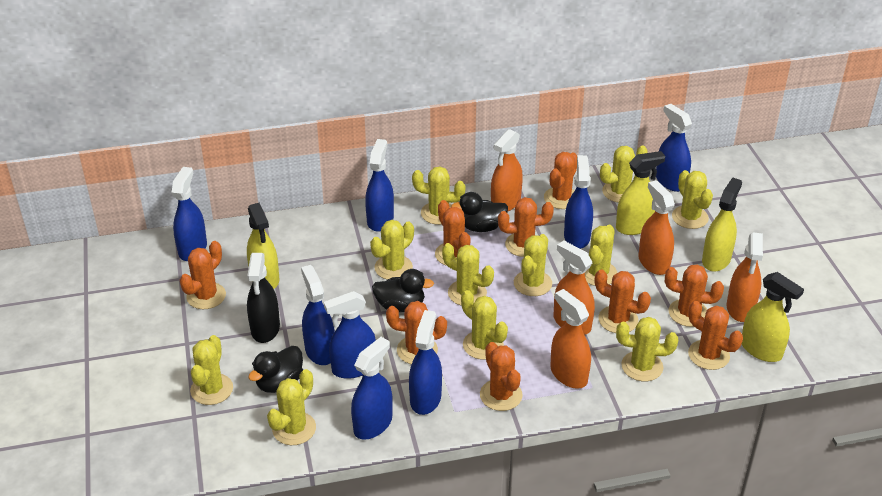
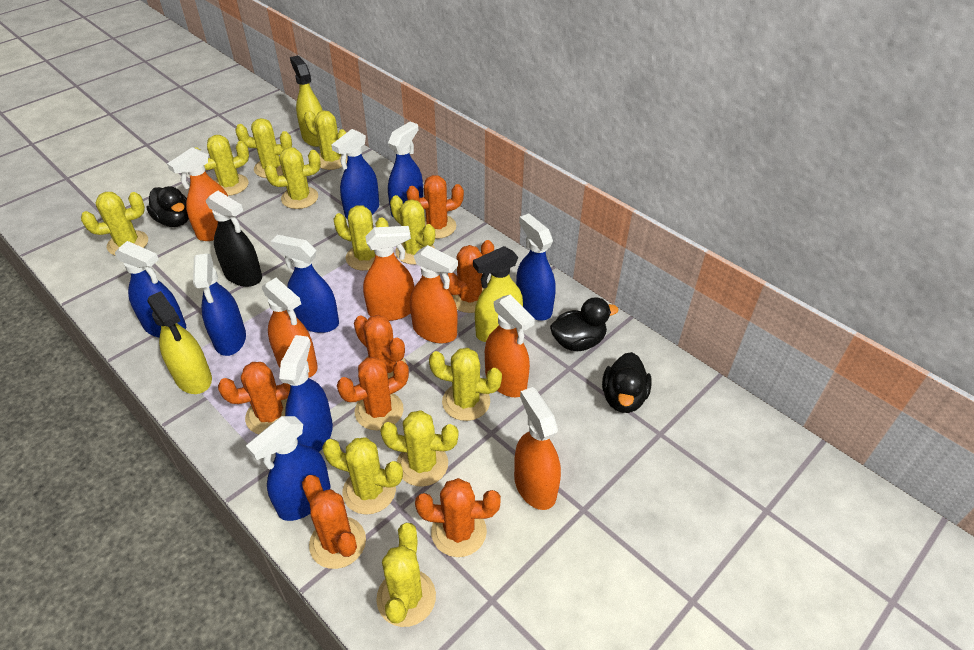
orange cactus: 9 -> 7
orange spray bottle: 5 -> 6
yellow spray bottle: 4 -> 3

